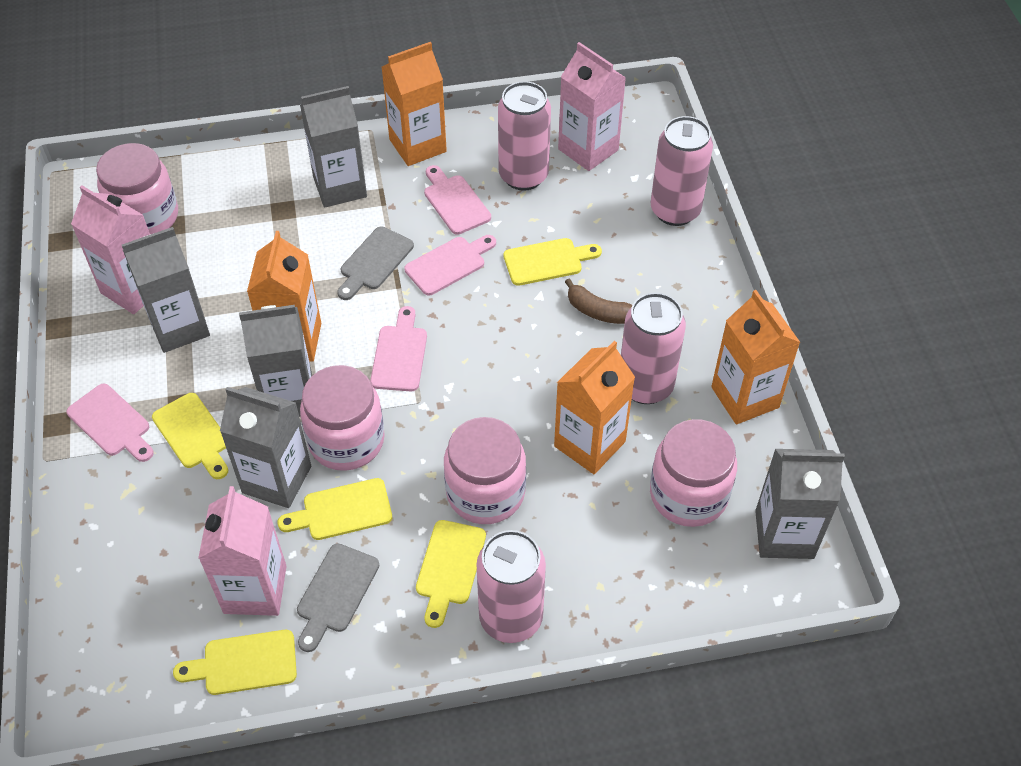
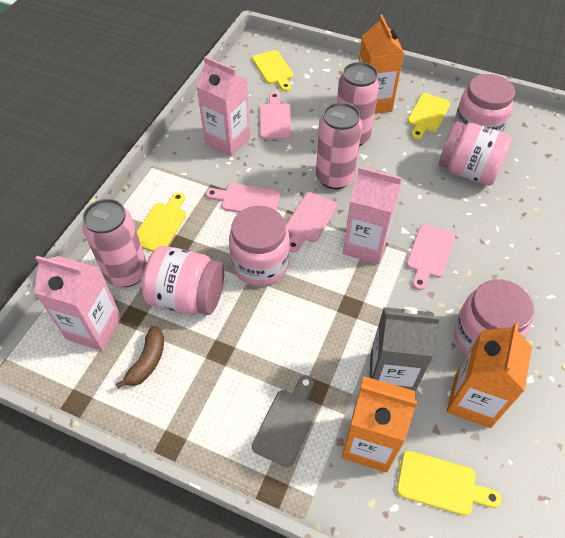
grey carton: 5 -> 1
grey cutting board: 2 -> 1
orange carton: 4 -> 3
pink can: 4 -> 3
pink jar: 4 -> 5
yellow cutting board: 5 -> 4

